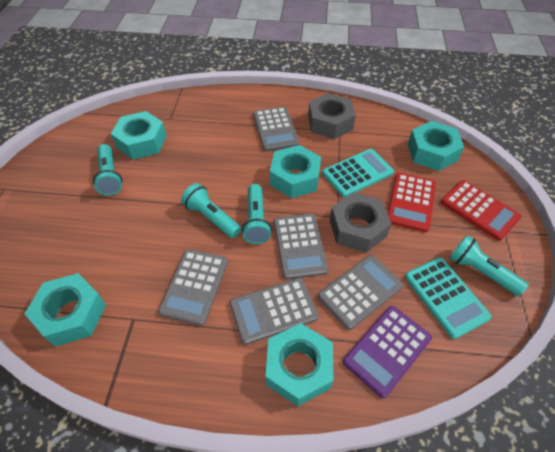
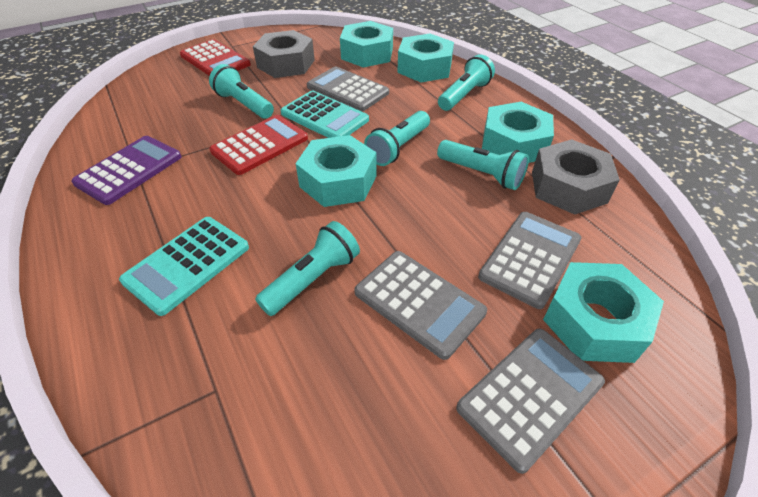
grey calculator: 5 -> 4
turquoise flashlight: 4 -> 5

